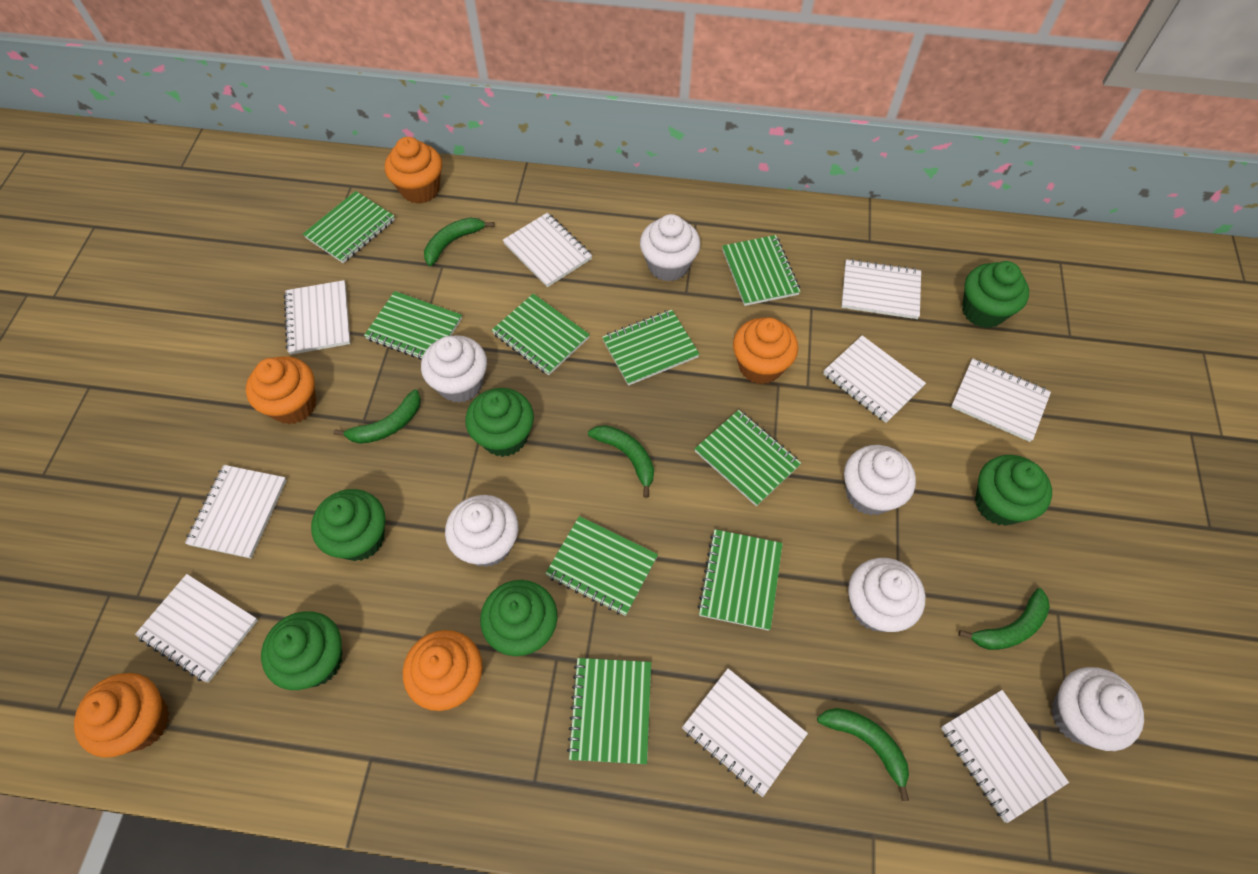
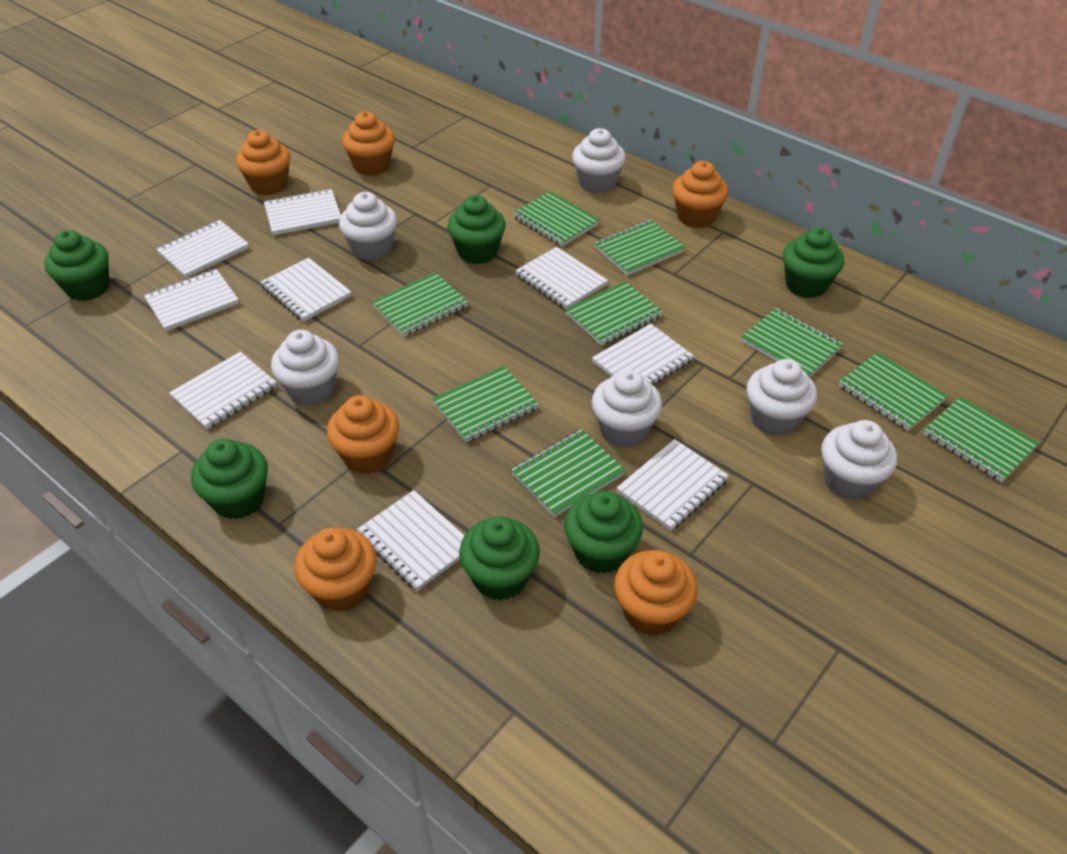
green banana: 5 -> 0
orange cupcake: 5 -> 6

